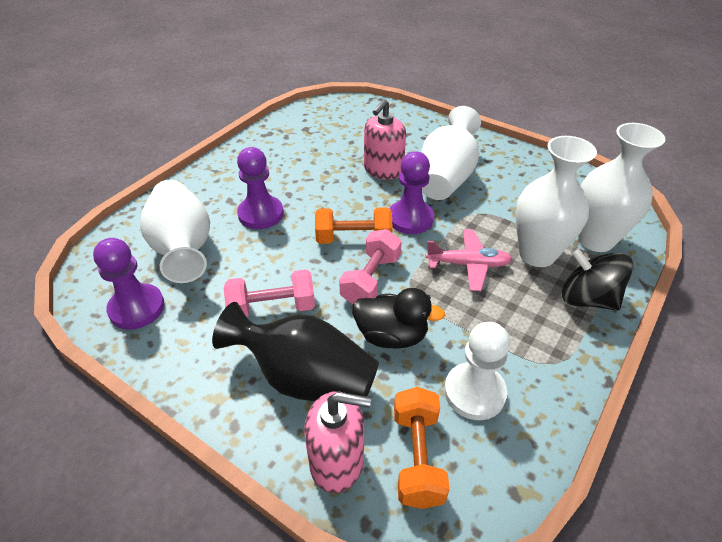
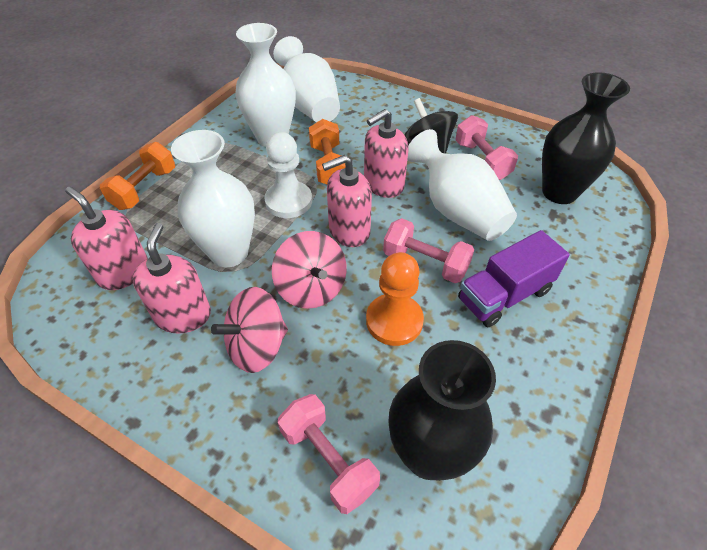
black duck: 1 -> 0
black vase: 1 -> 2
orange pawn: 0 -> 1
pink dumbbell: 2 -> 3
pink plane: 1 -> 0
pink soap dispenser: 2 -> 4
pink spinning top: 0 -> 2
purple pawn: 3 -> 0
purple truck: 0 -> 1

